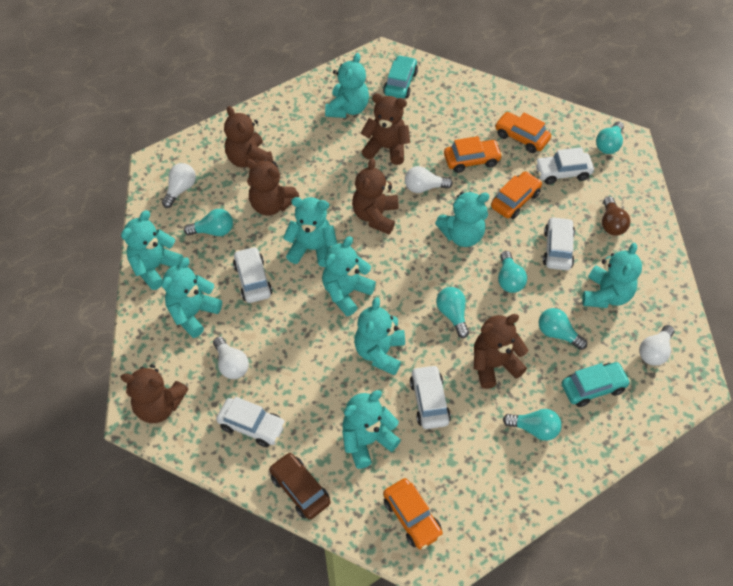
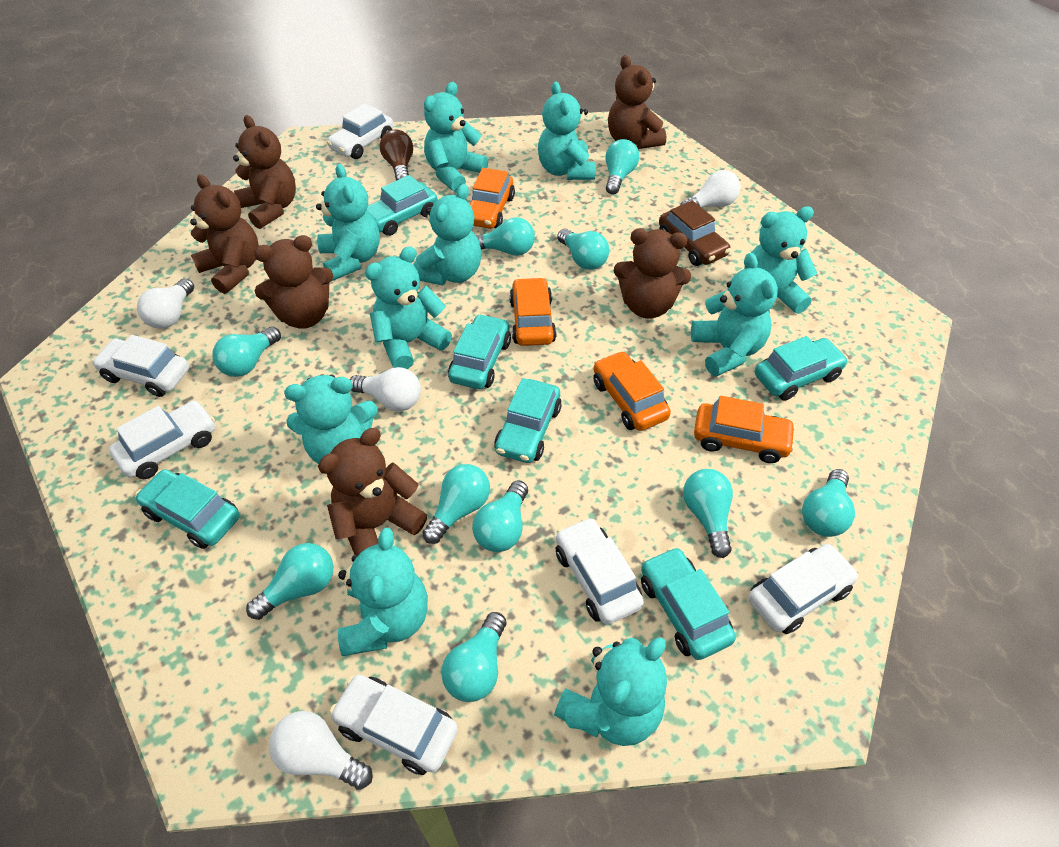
turquoise car: 2 -> 6
turquoise light bulb: 6 -> 10
turquoise teddy bear: 9 -> 10
white car: 5 -> 6

